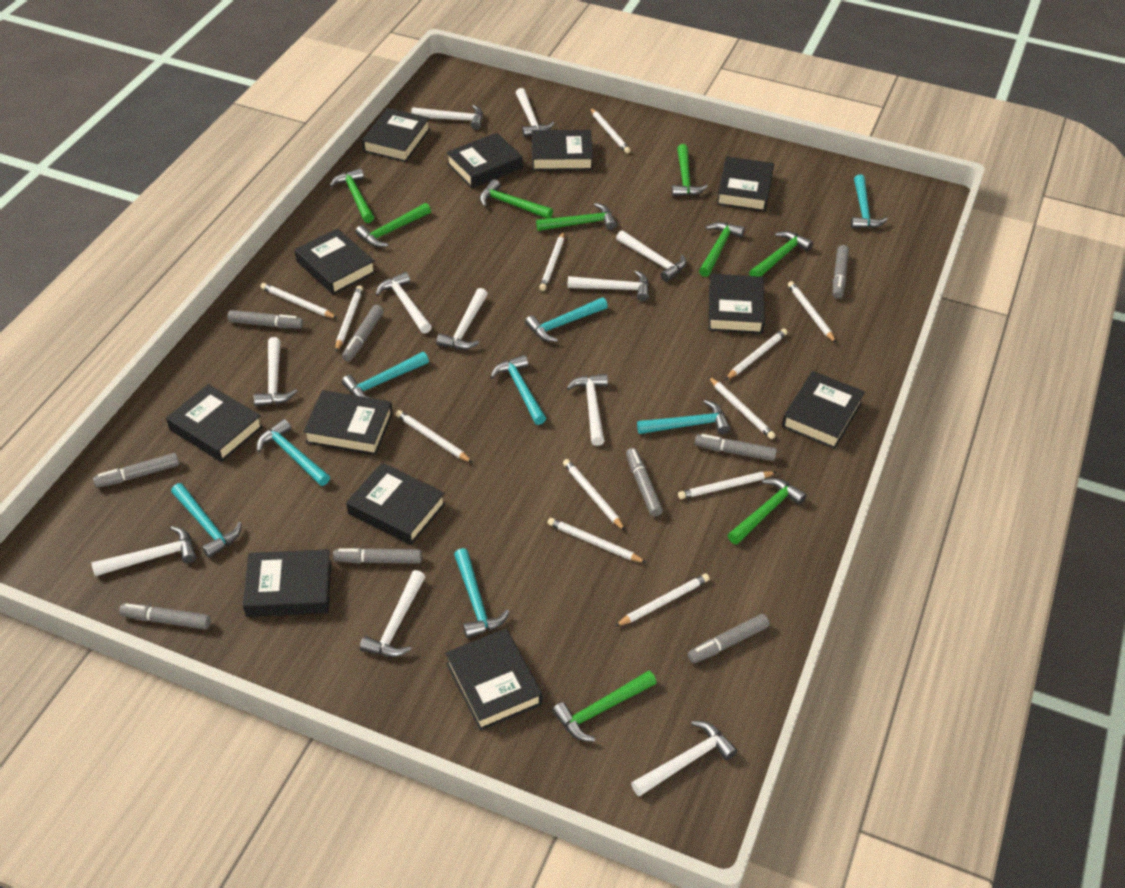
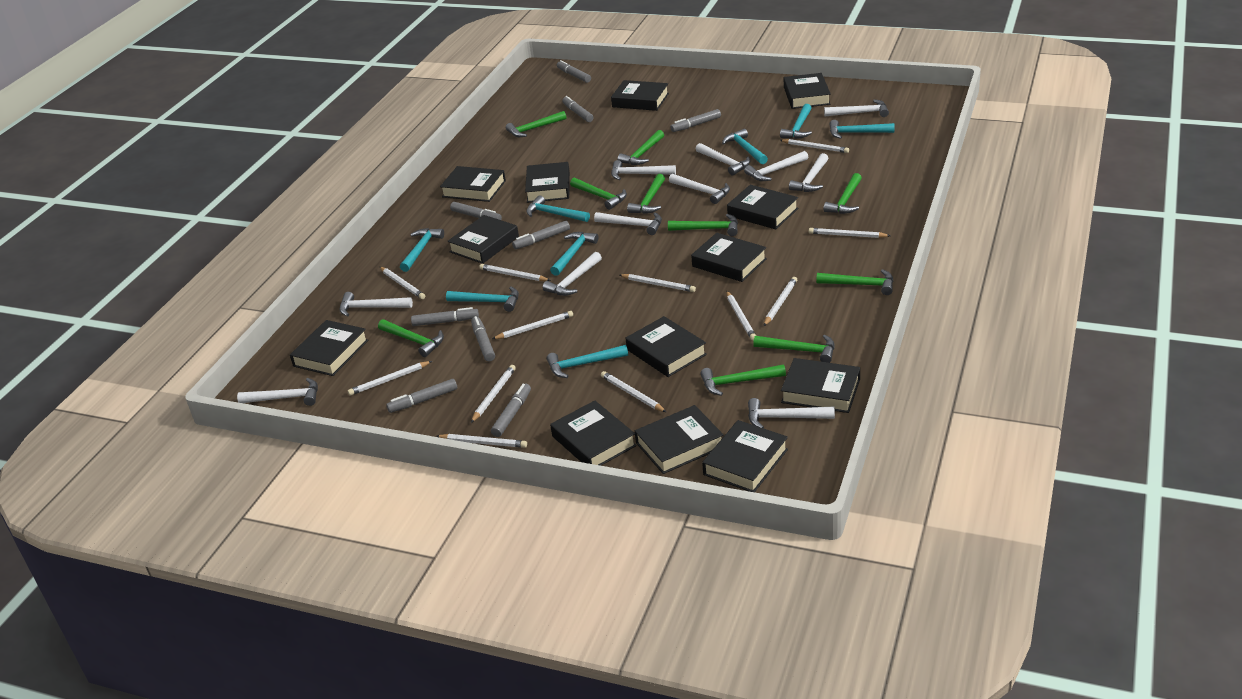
black book: 12 -> 13
green hammer: 9 -> 10

